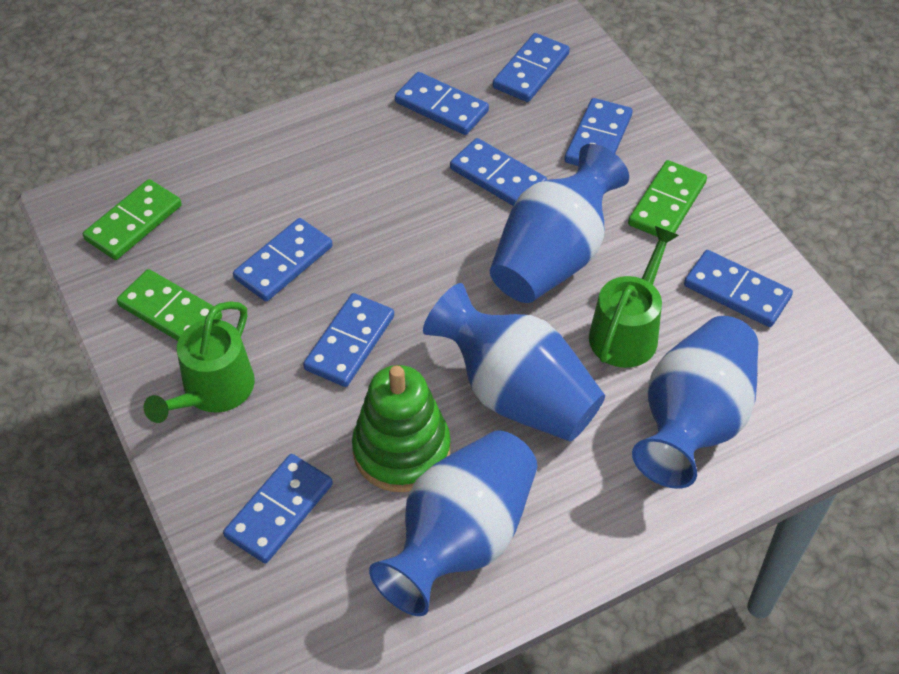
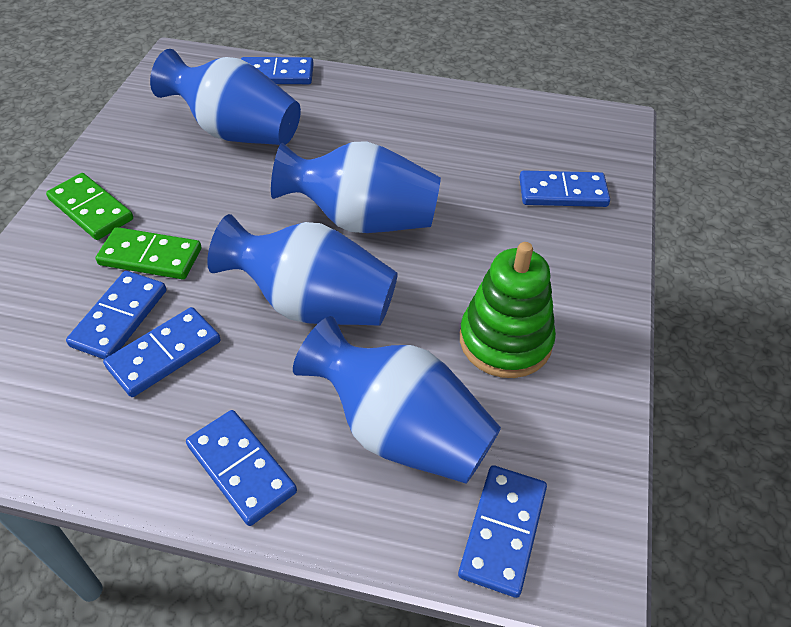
blue domino: 8 -> 6
green domino: 3 -> 2
green watering can: 2 -> 0

